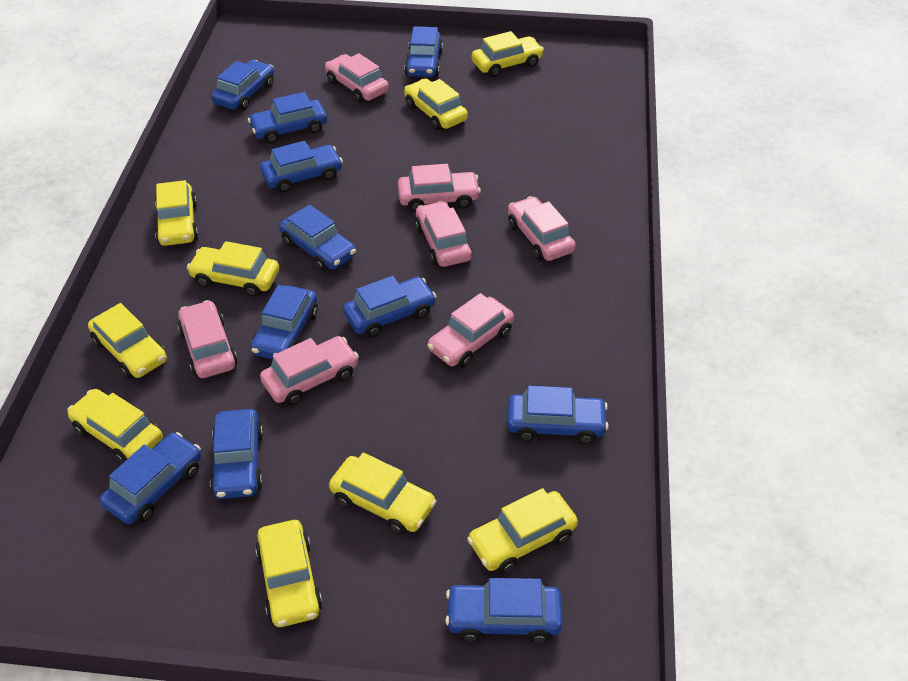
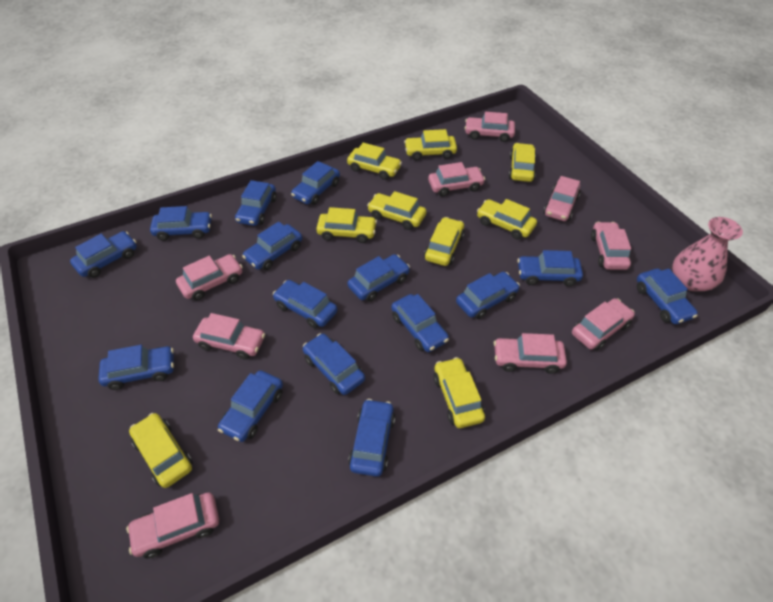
blue car: 11 -> 15
pink car: 7 -> 9
pink vase: 0 -> 1

